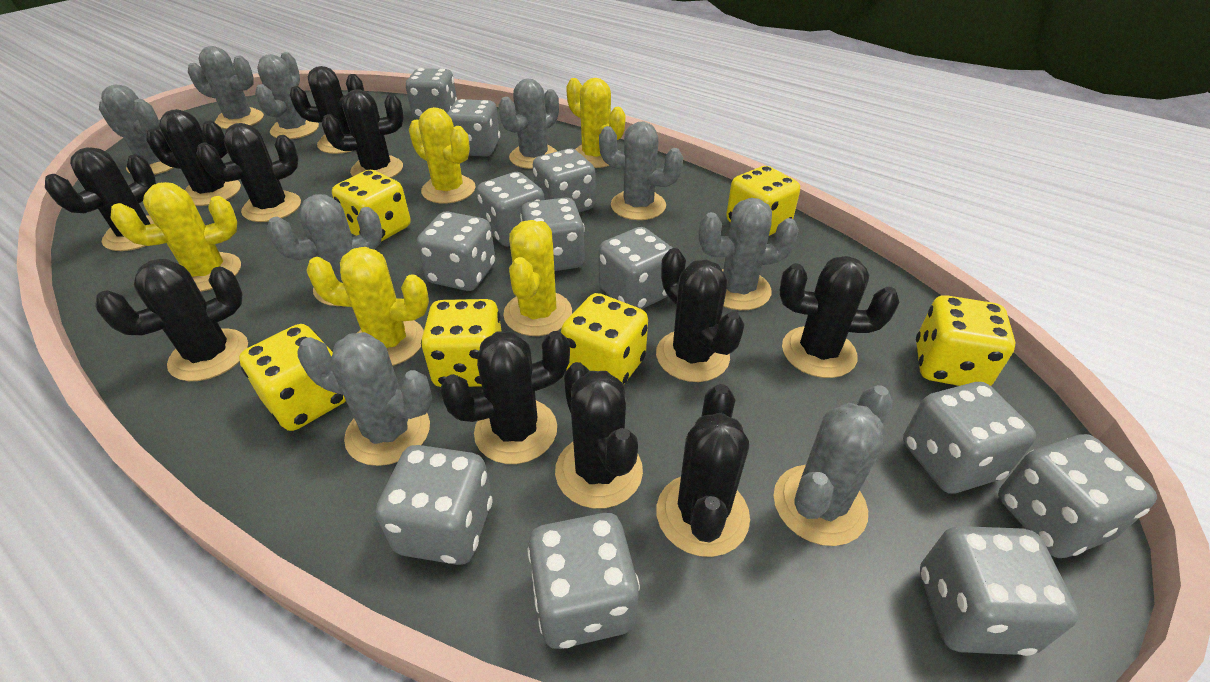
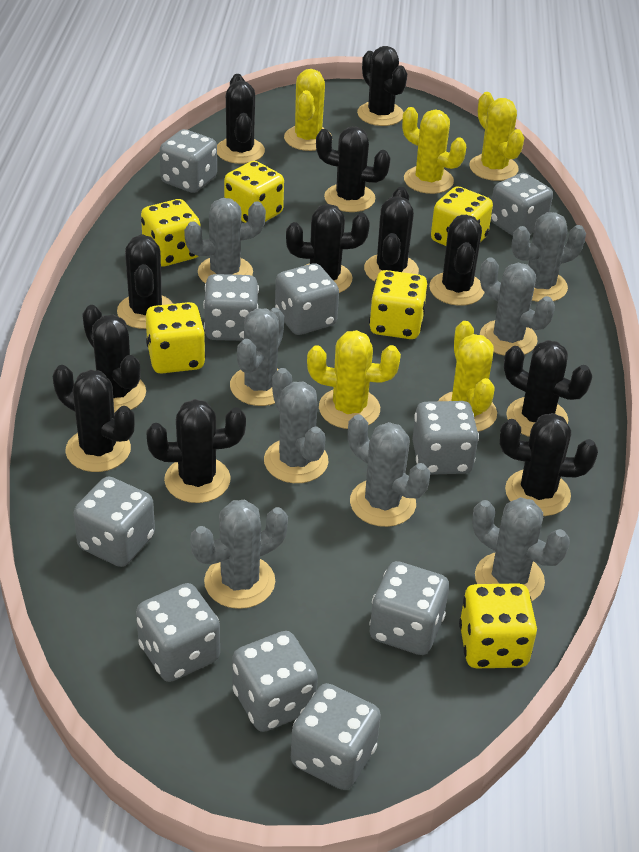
black cactus: 11 -> 12
grey cactus: 9 -> 8
grey dice: 12 -> 10

